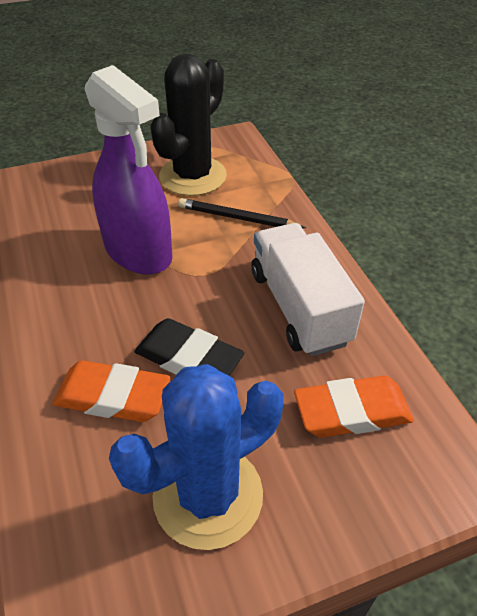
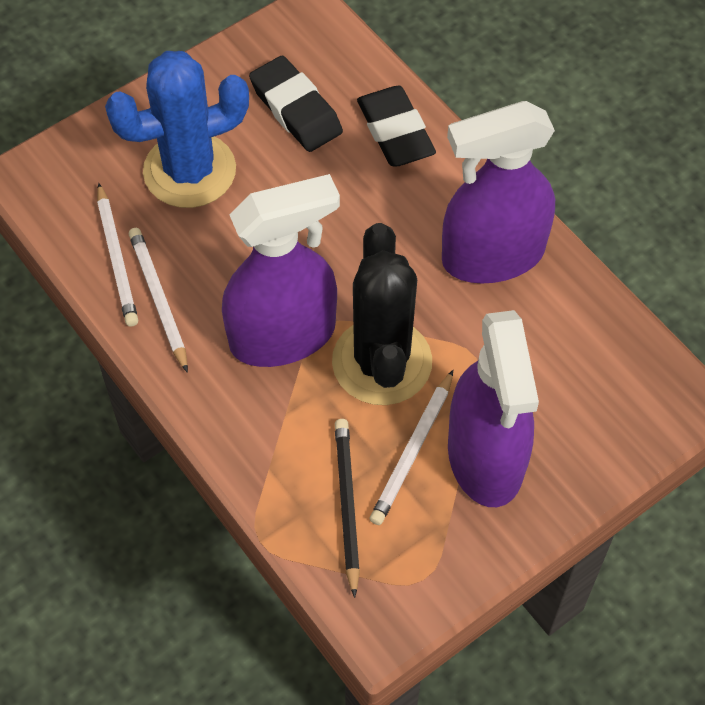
black eraser: 1 -> 2
orange eraser: 2 -> 0
purple spray bottle: 1 -> 3
white pencil: 0 -> 3
white truck: 1 -> 0

